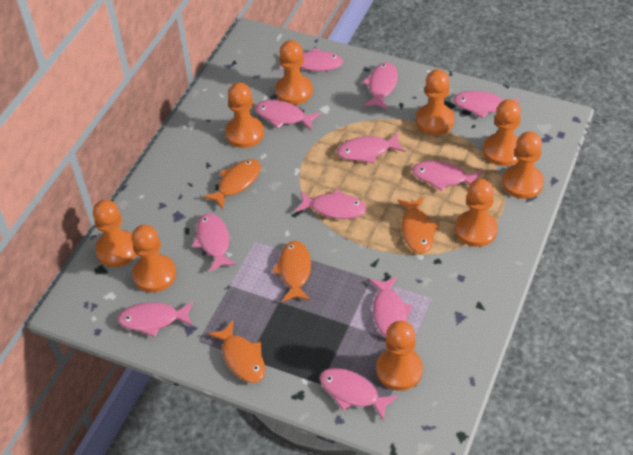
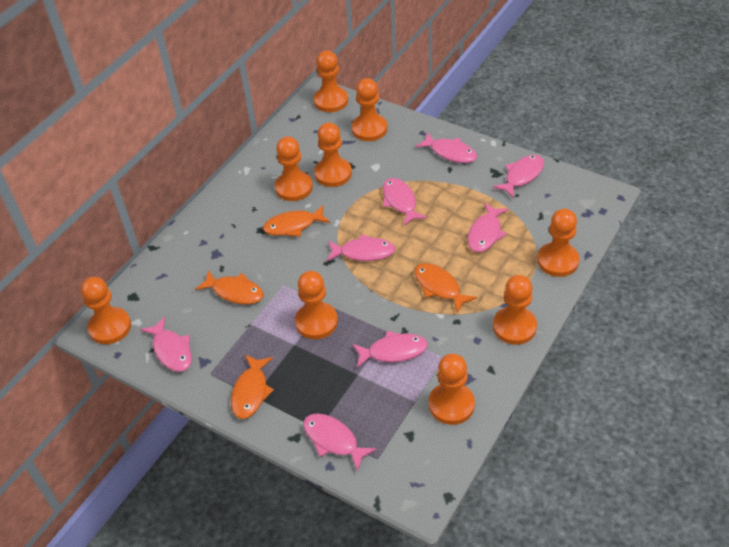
pink fish: 11 -> 8

